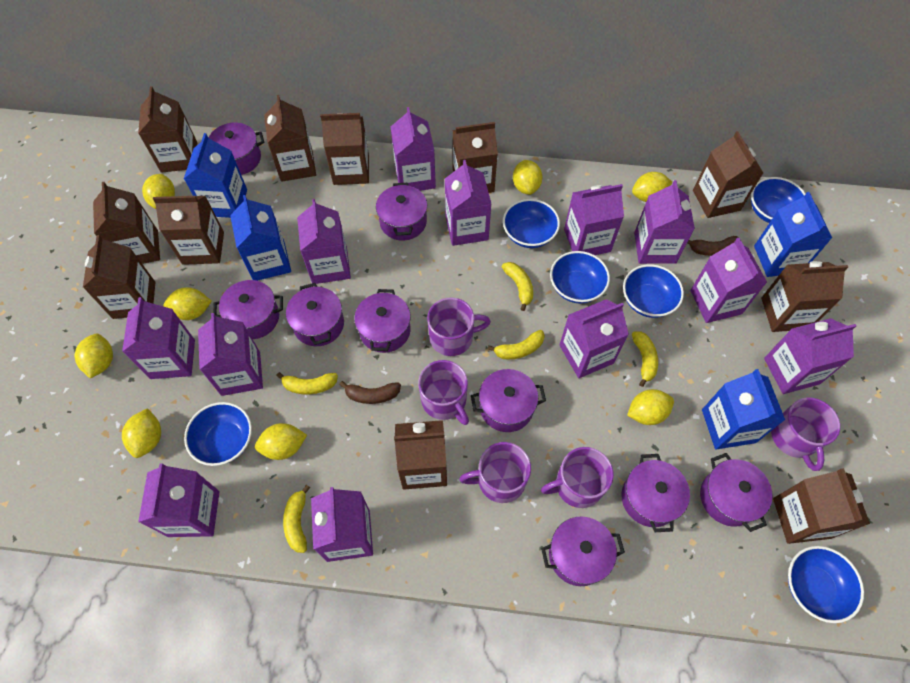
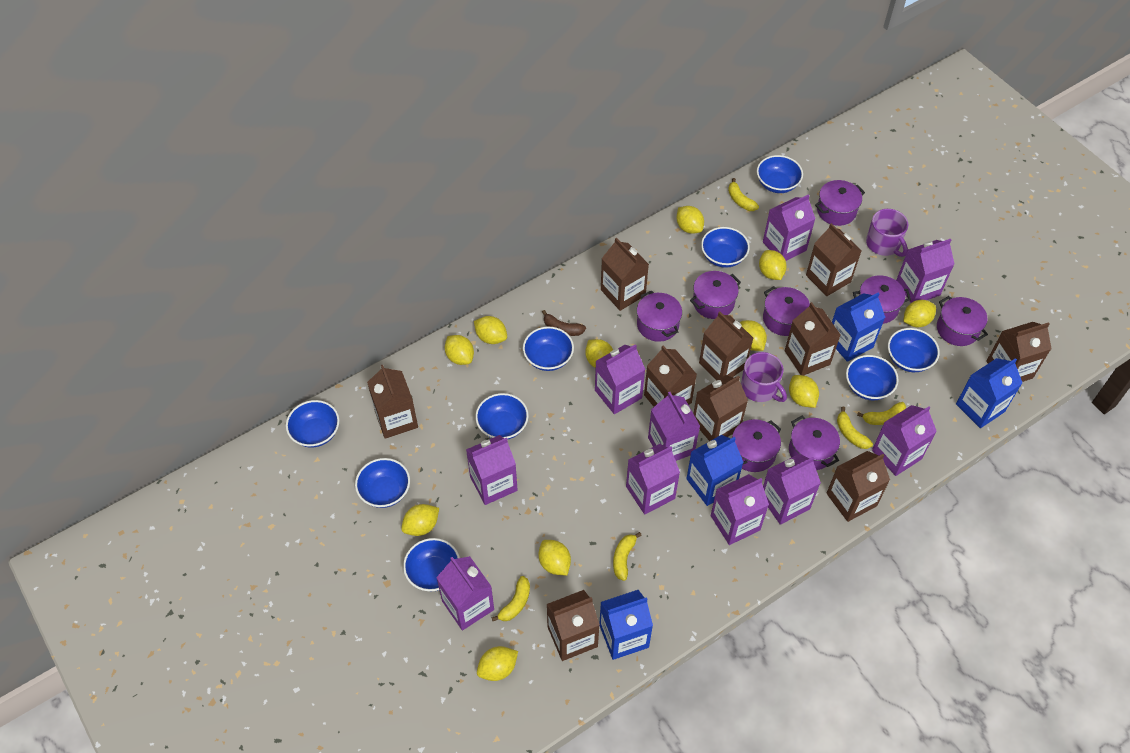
blue bowl: 6 -> 9
brown banana: 2 -> 1
brown carton: 11 -> 10
purple carton: 12 -> 10
purple mug: 5 -> 2
purple pot: 9 -> 8
yellow lemon: 8 -> 11

